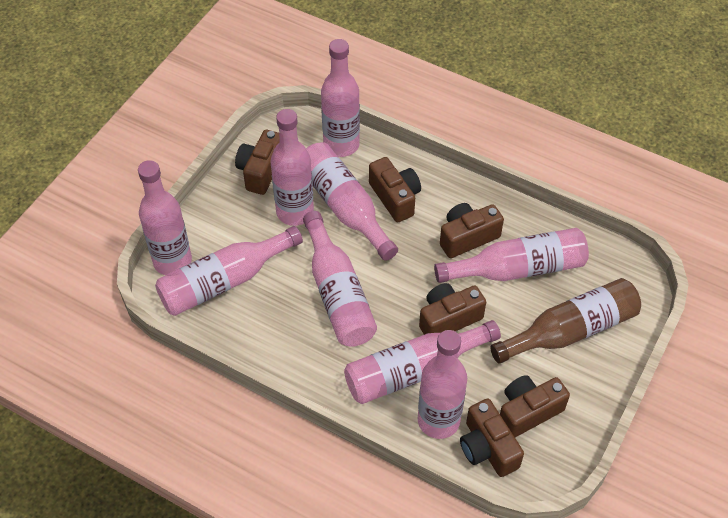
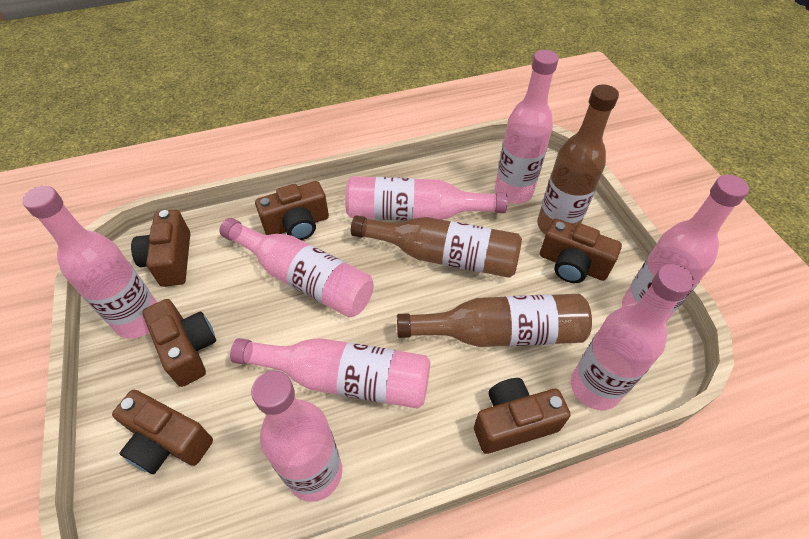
brown bottle: 1 -> 3
pink bottle: 9 -> 8

